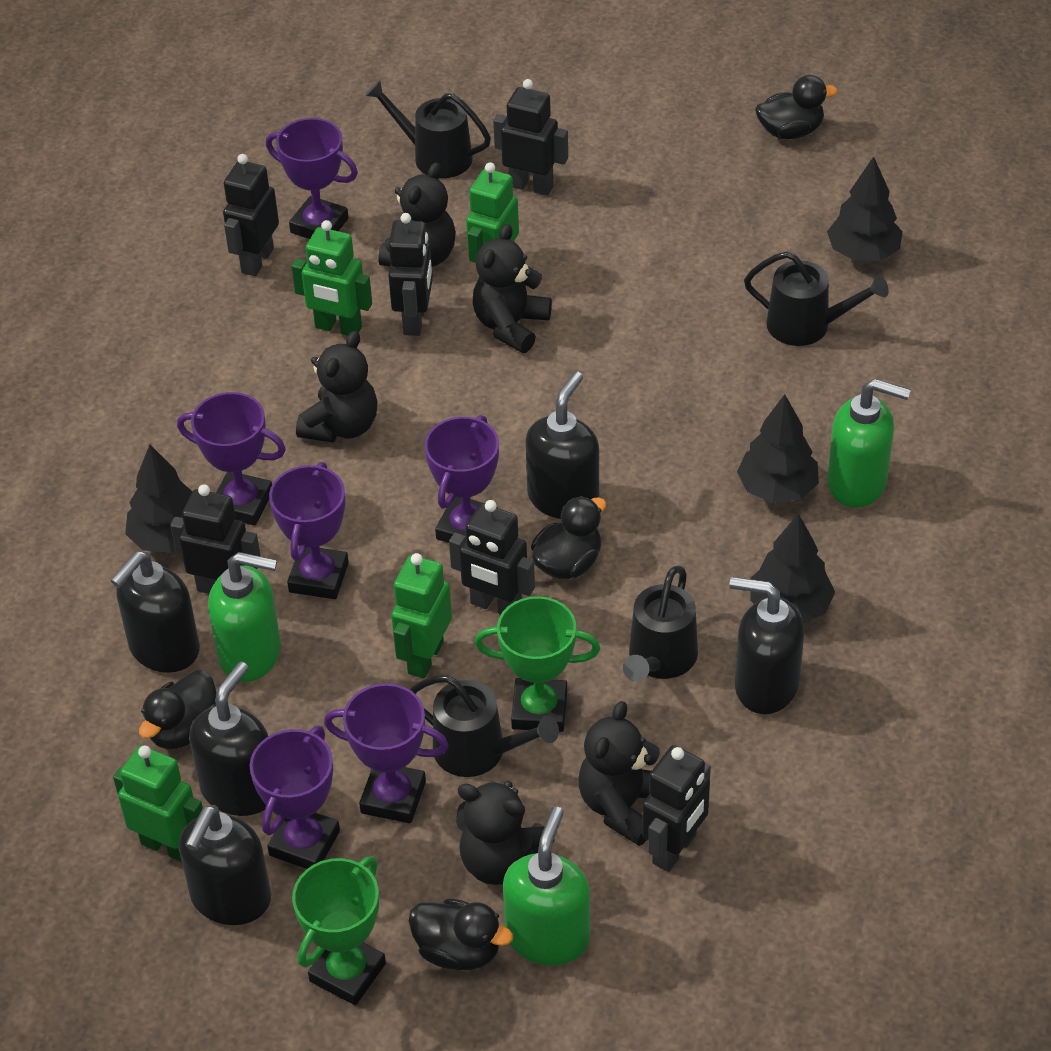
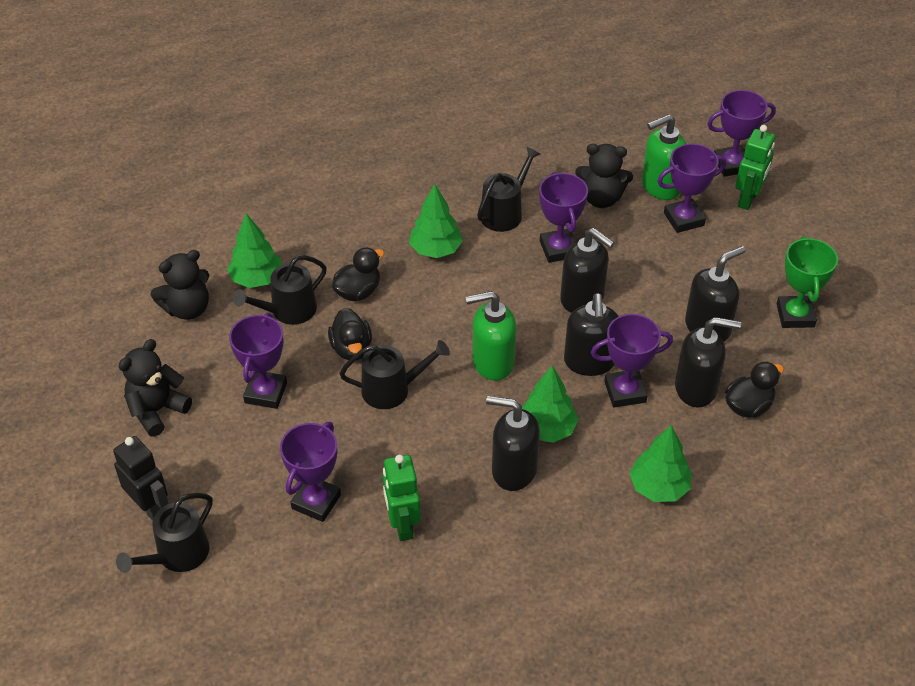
black duck: 4 -> 3
black robot: 6 -> 1
black teddy bear: 5 -> 3
black tree: 4 -> 0
green robot: 4 -> 2
green soap dispenser: 3 -> 2
green tree: 0 -> 4
green trophy: 2 -> 1

